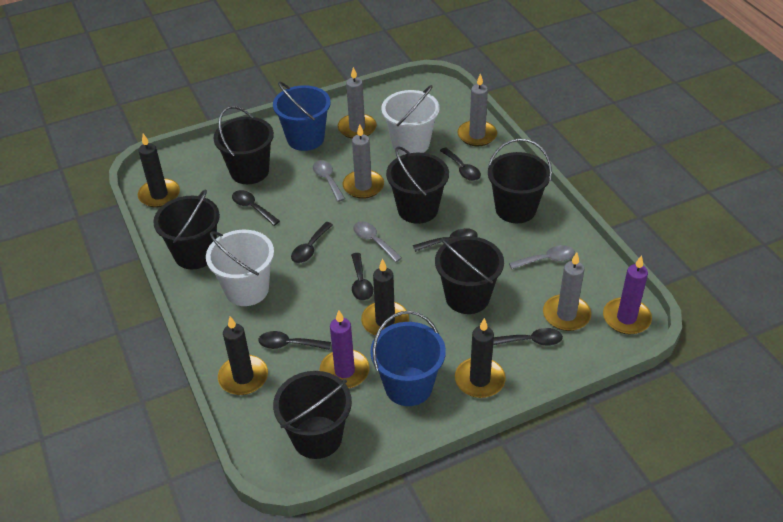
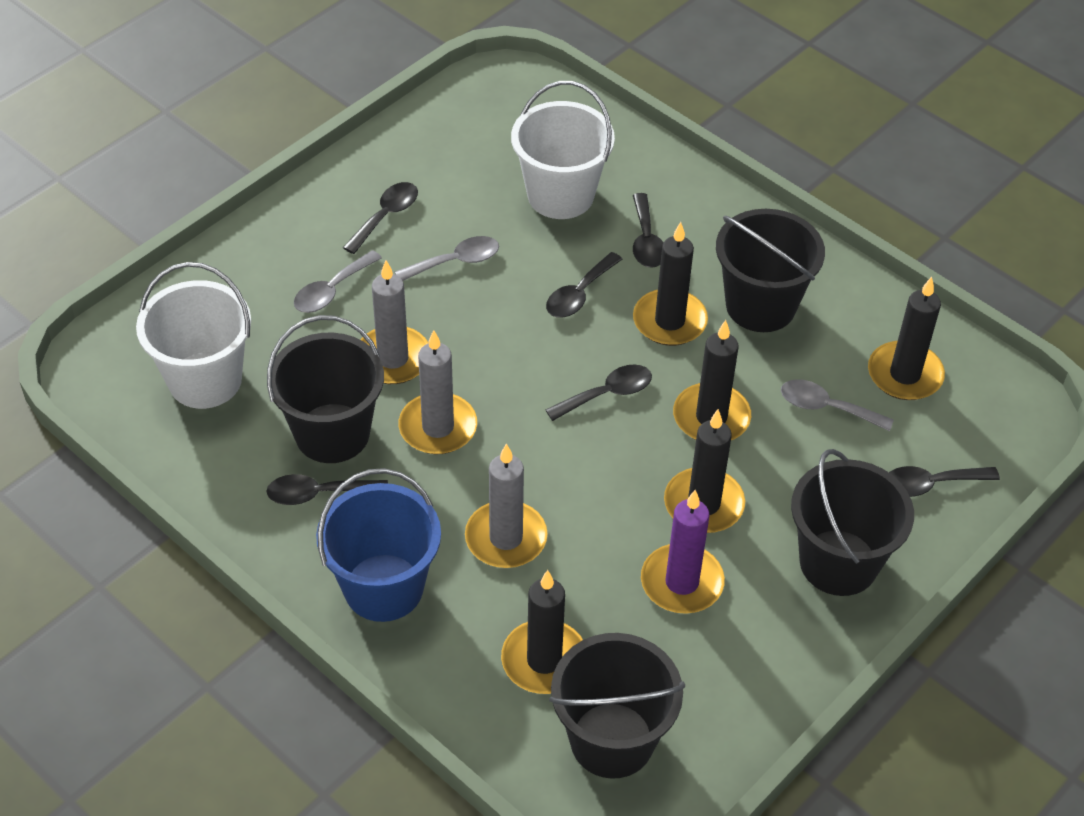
black bucket: 6 -> 4
black candle: 4 -> 5
black spoon: 7 -> 6
blue bucket: 2 -> 1
grey candle: 4 -> 3
purple candle: 2 -> 1

